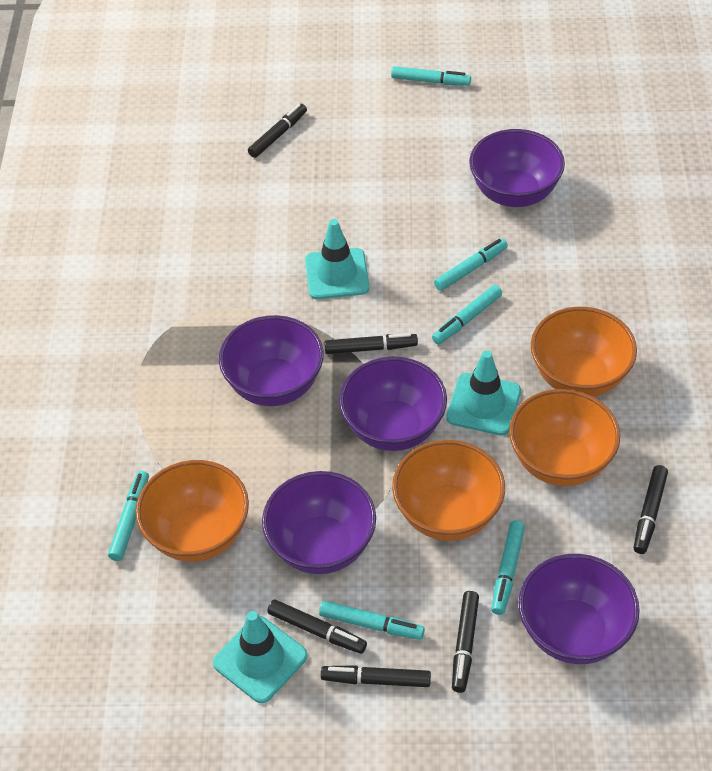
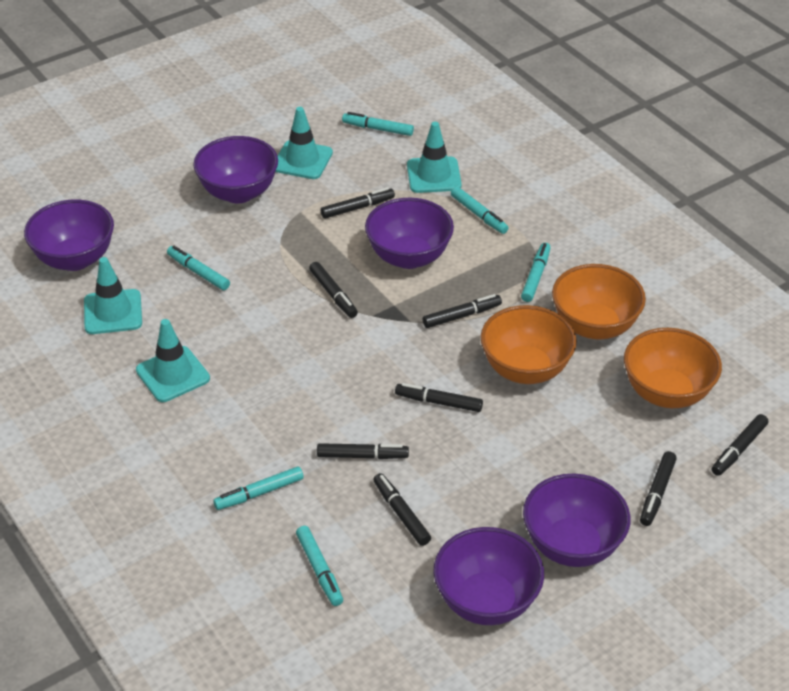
black marker: 6 -> 8
orange bowl: 4 -> 3
turquoise traffic cone: 3 -> 4

